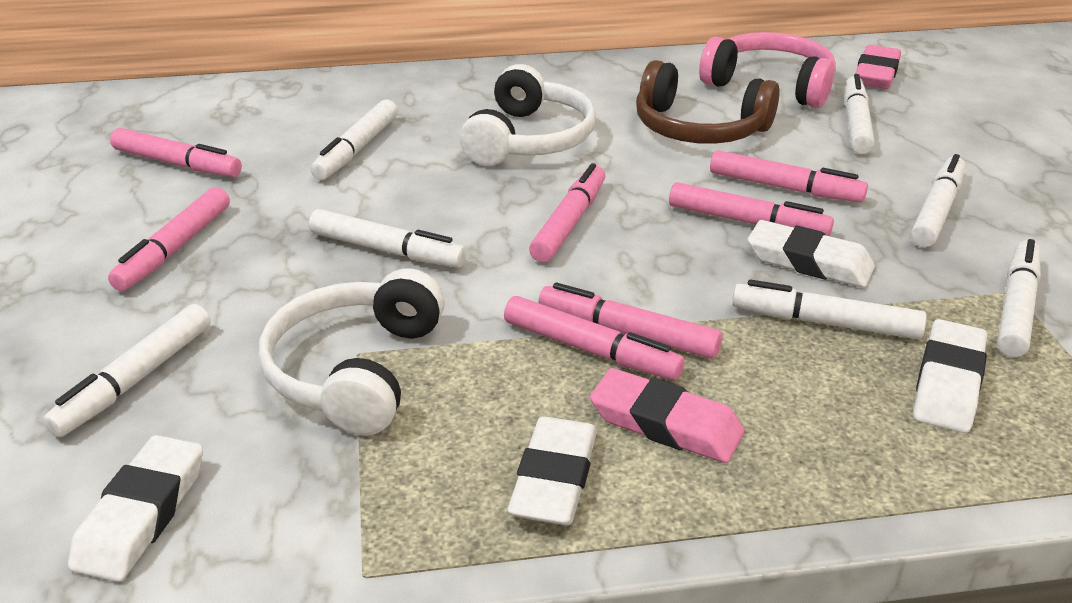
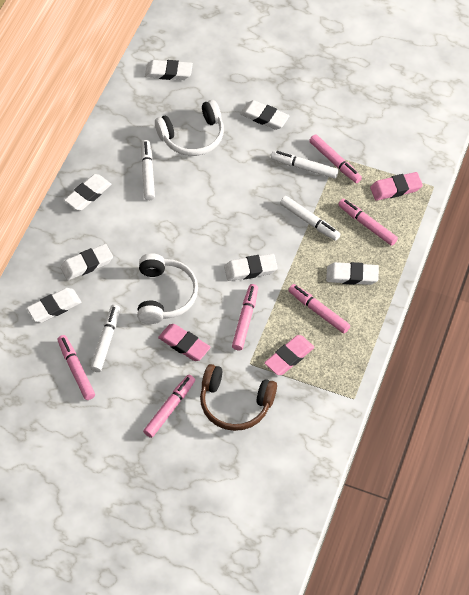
pink eraser: 2 -> 3
pink headphones: 1 -> 0
pink marker: 7 -> 6
white eraser: 4 -> 7
white marker: 7 -> 4

